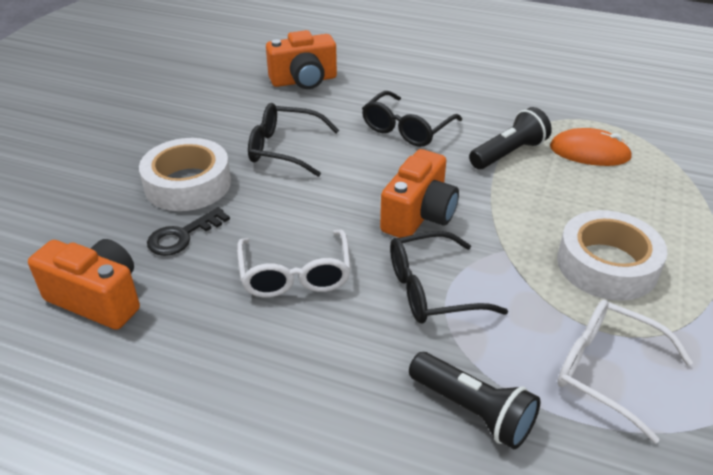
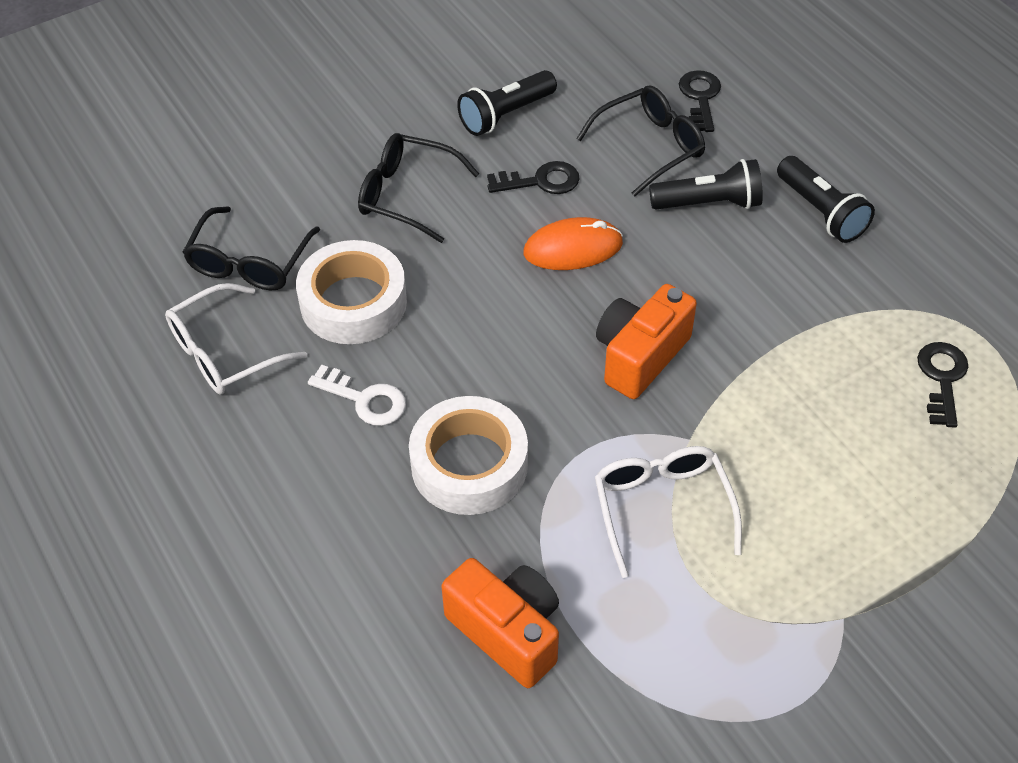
black flashlight: 2 -> 3
black key: 1 -> 3
orange camera: 3 -> 2
white key: 0 -> 1

